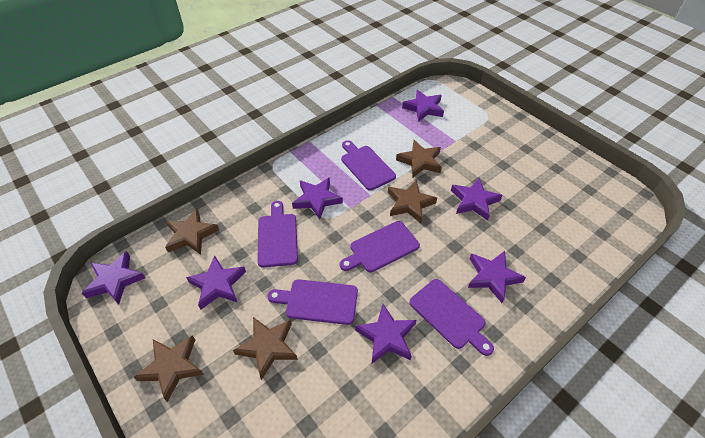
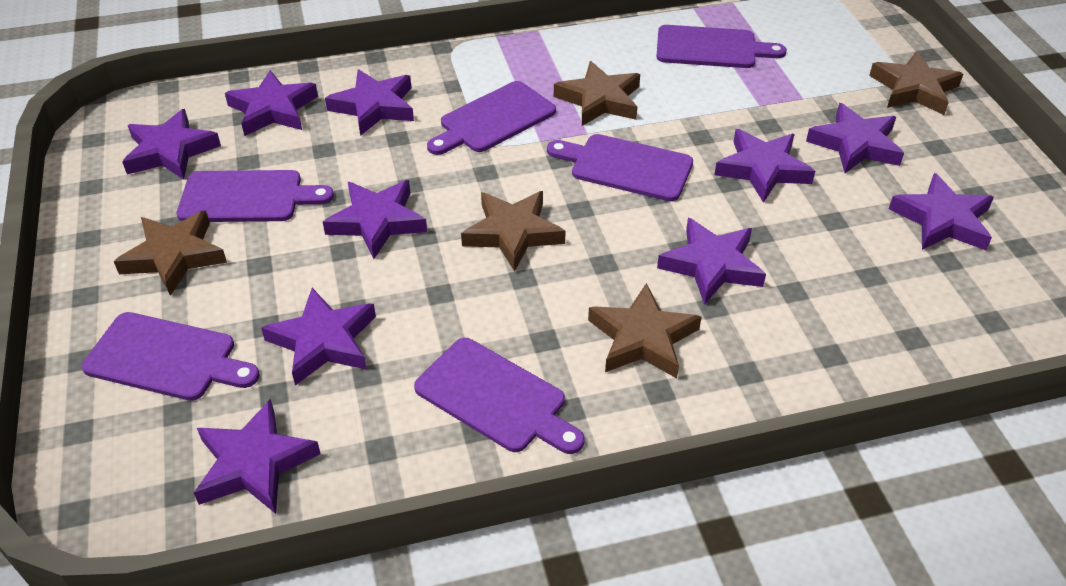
purple cutting board: 5 -> 6
purple star: 7 -> 10

